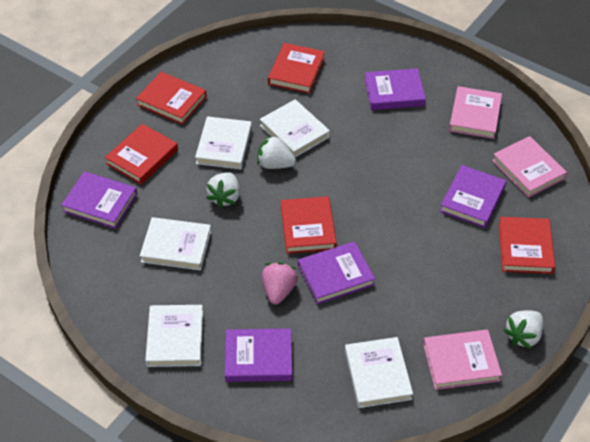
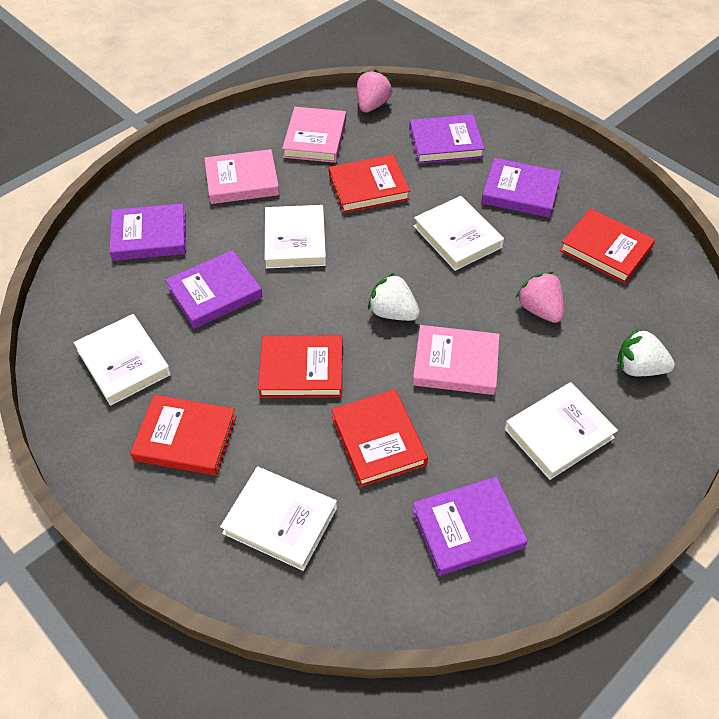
pink strawberry: 1 -> 2
white strawberry: 3 -> 2

